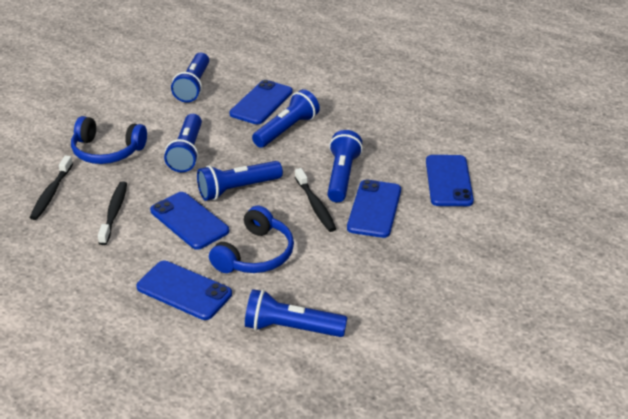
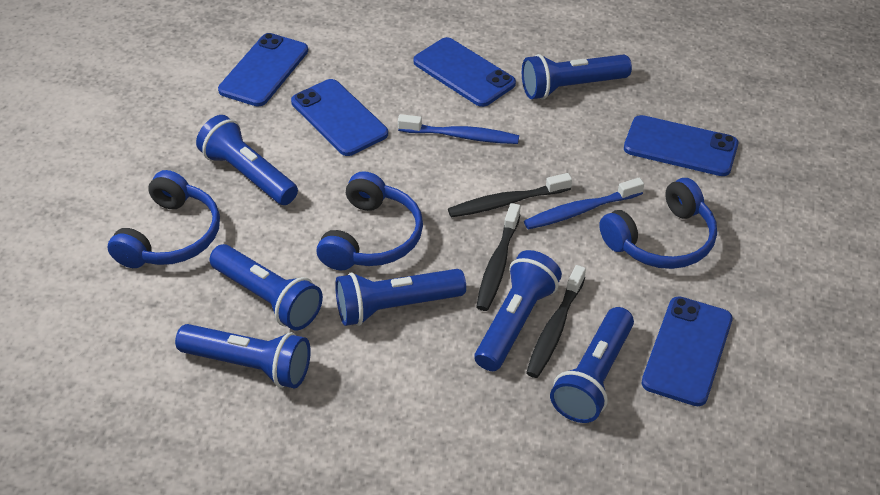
blue flashlight: 6 -> 7
blue headphones: 2 -> 3
blue toothbrush: 0 -> 2

